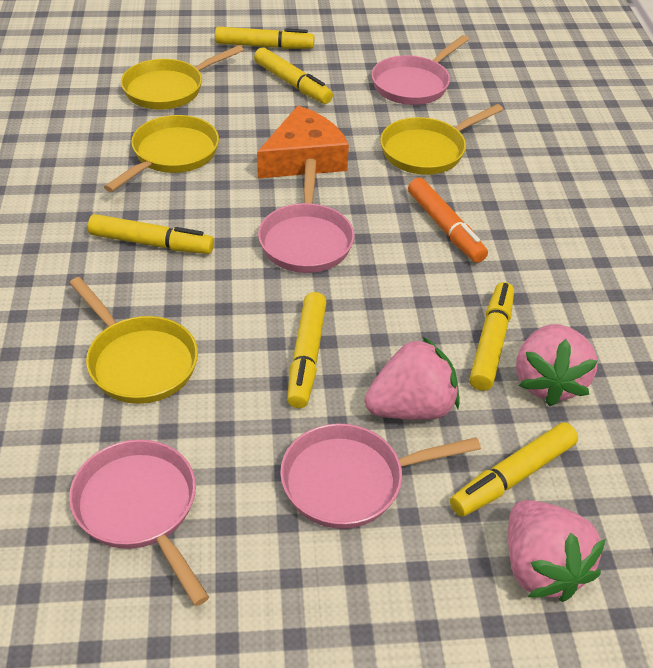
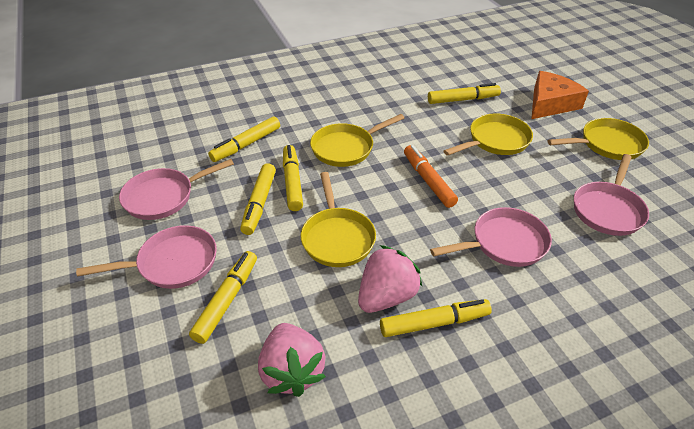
pink strawberry: 3 -> 2

